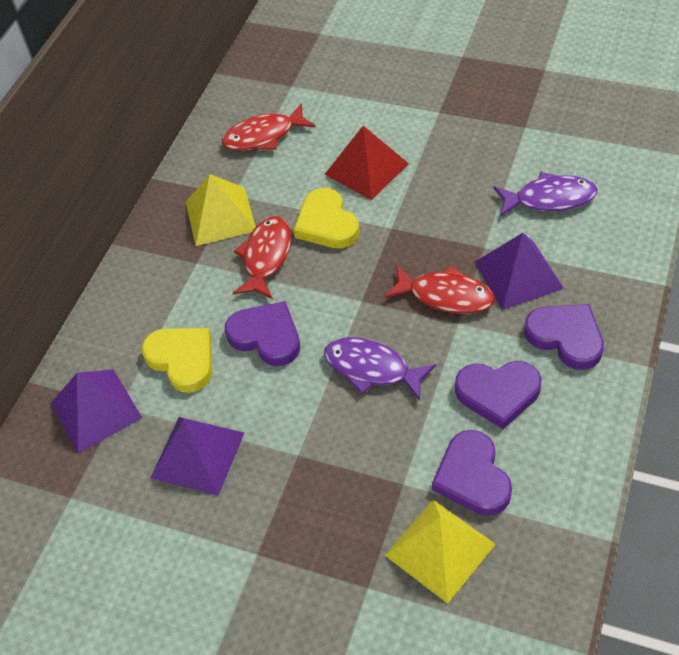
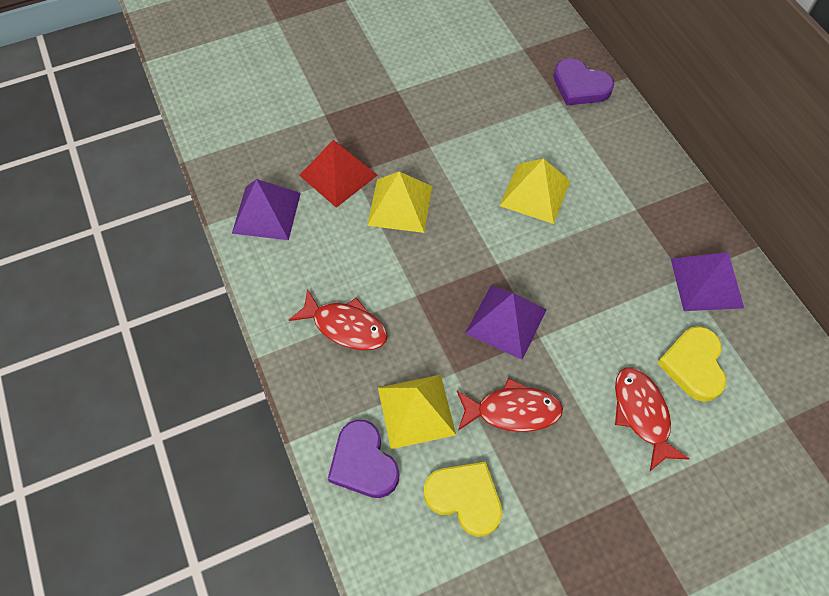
purple fish: 2 -> 0
purple heart: 4 -> 2
yellow pyramid: 2 -> 3

